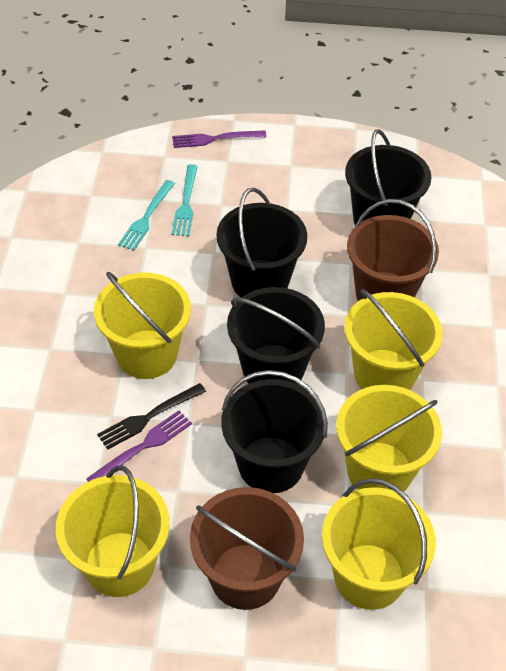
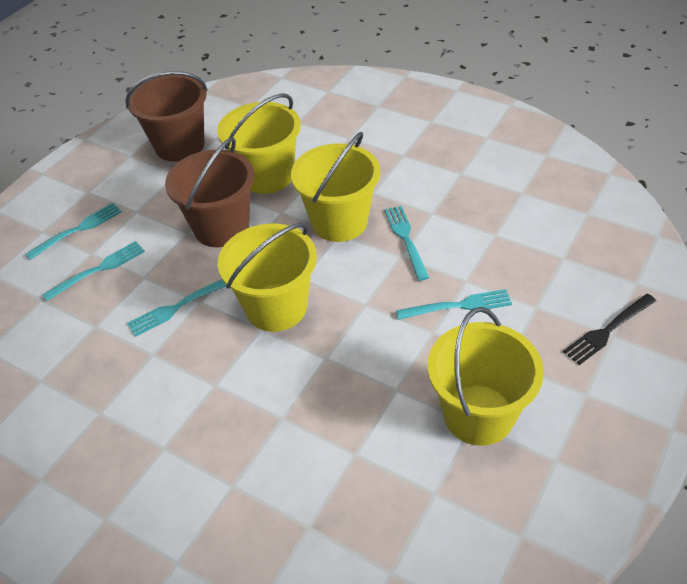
black bucket: 4 -> 0
purple fork: 2 -> 0
turquoise fork: 2 -> 5
yellow bucket: 5 -> 4

